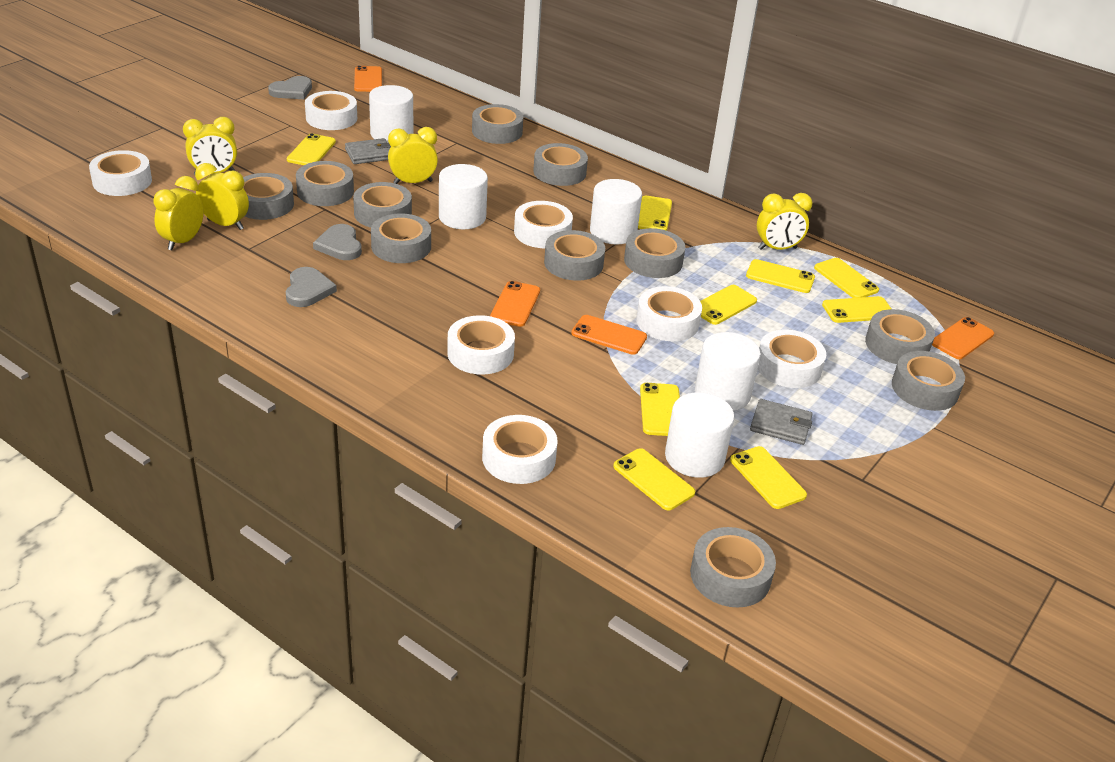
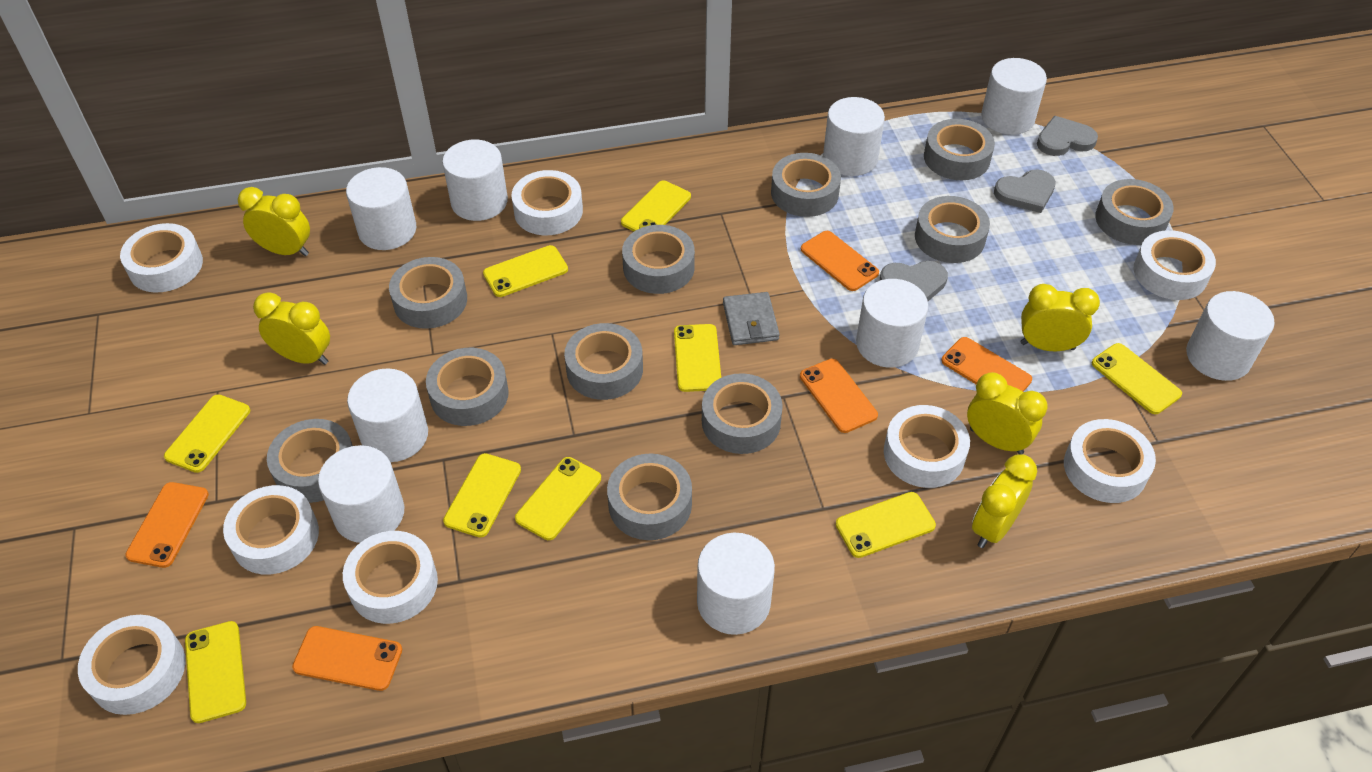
grey wallet: 2 -> 1
orange phone: 4 -> 5
white cylinder: 5 -> 9
white tape: 7 -> 8

